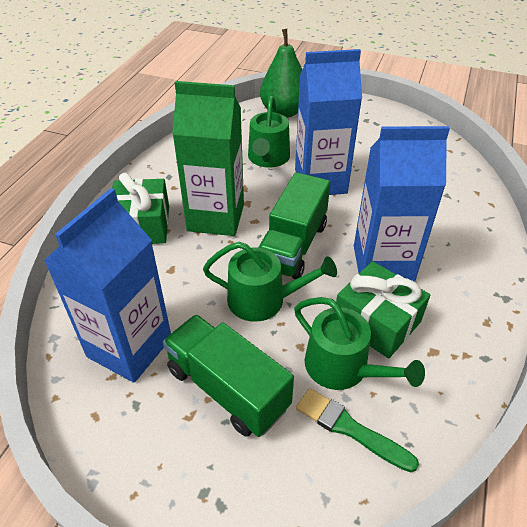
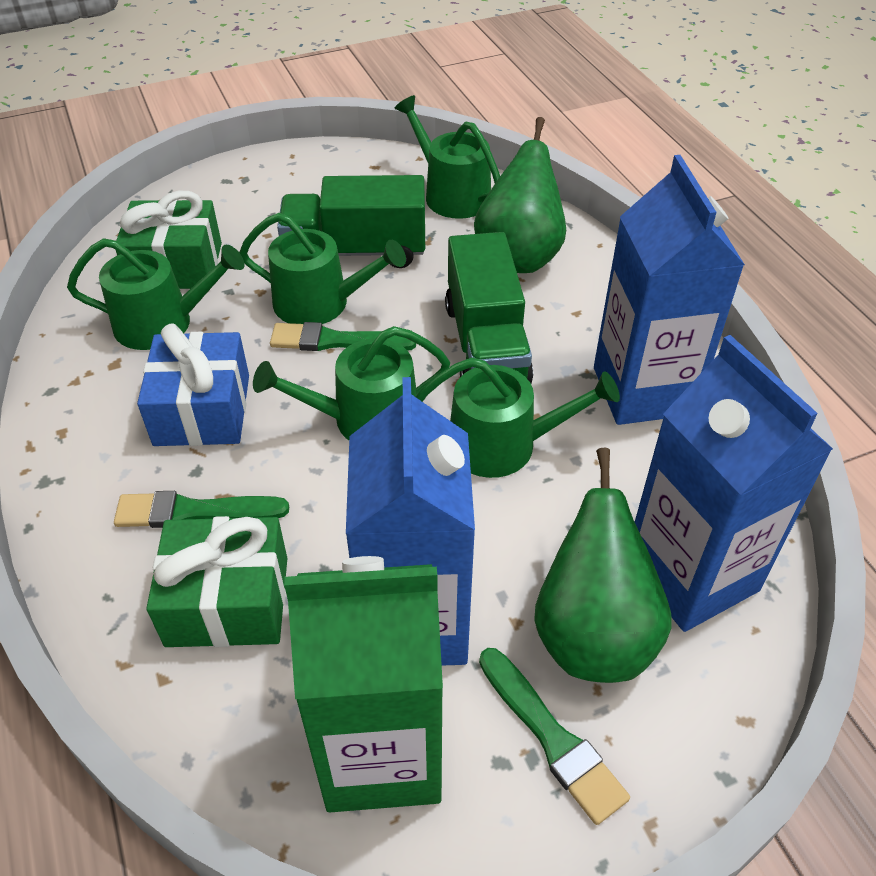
blue gift: 0 -> 1
green brush: 1 -> 3
green pear: 1 -> 2
green watering can: 3 -> 5

